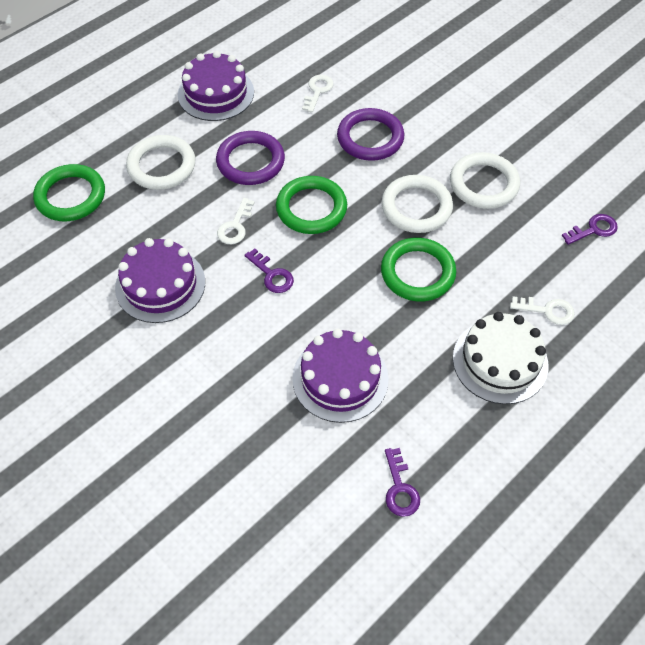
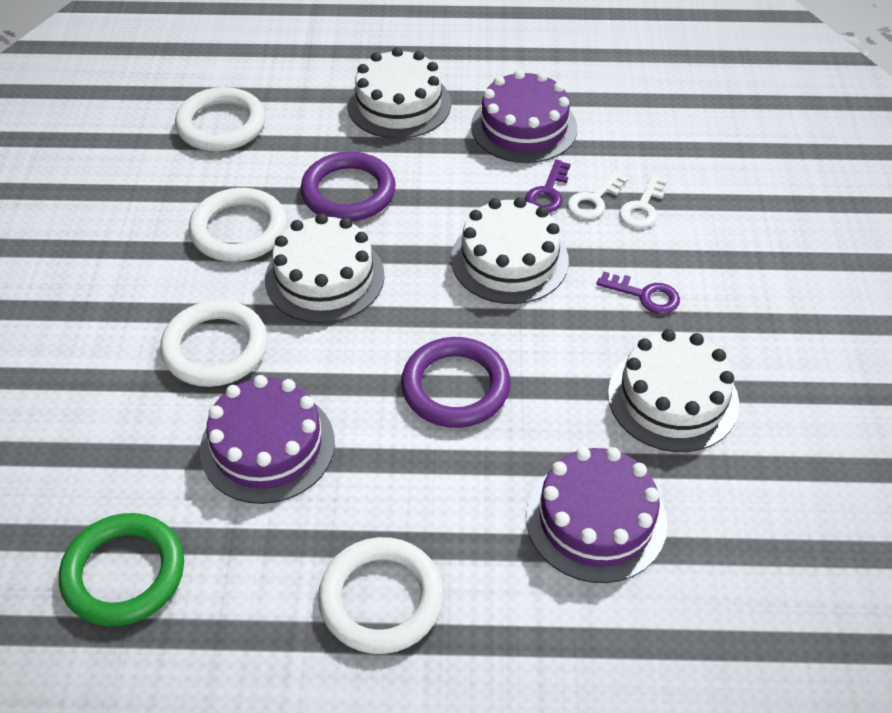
green ring: 3 -> 1
purple key: 3 -> 2
white cake: 1 -> 4
white key: 3 -> 2
white ring: 3 -> 4

